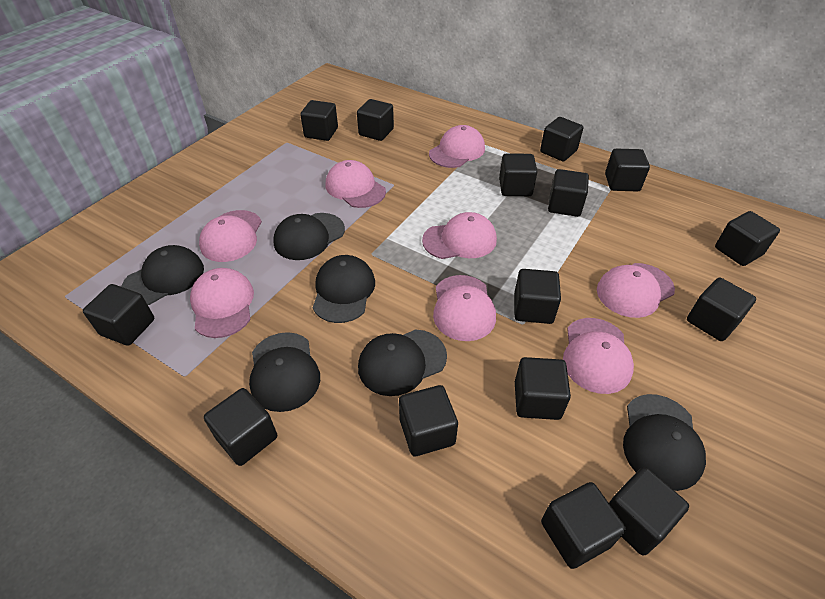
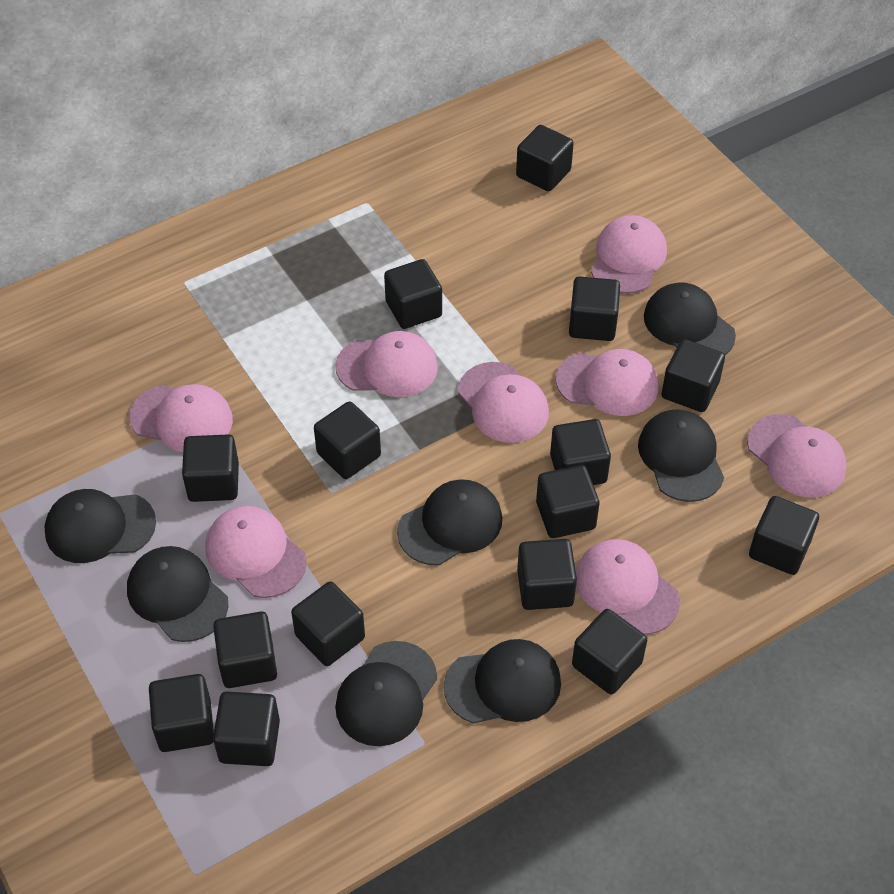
black cap: 6 -> 7

